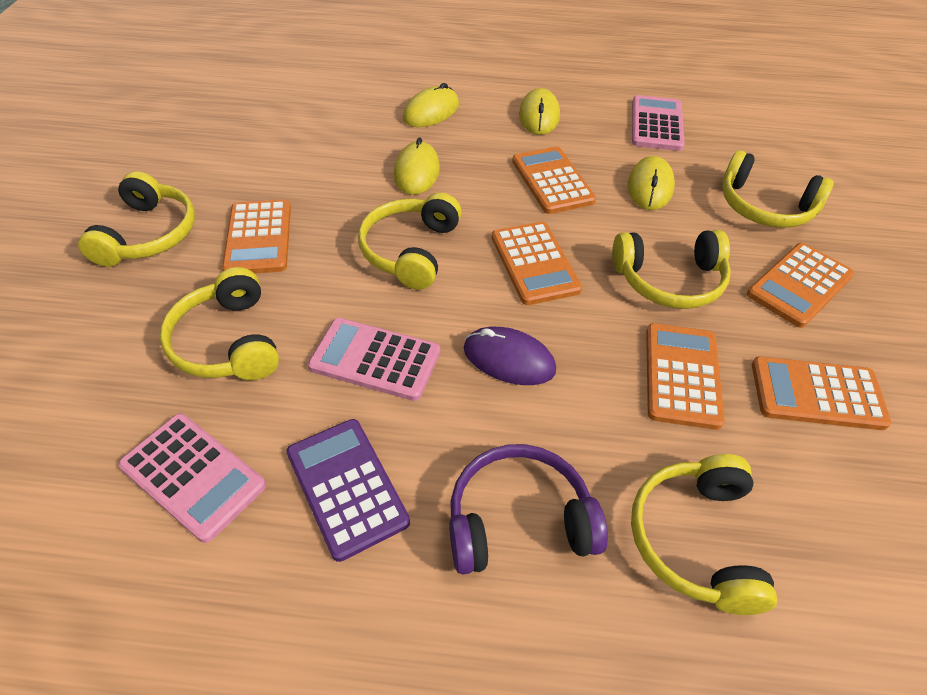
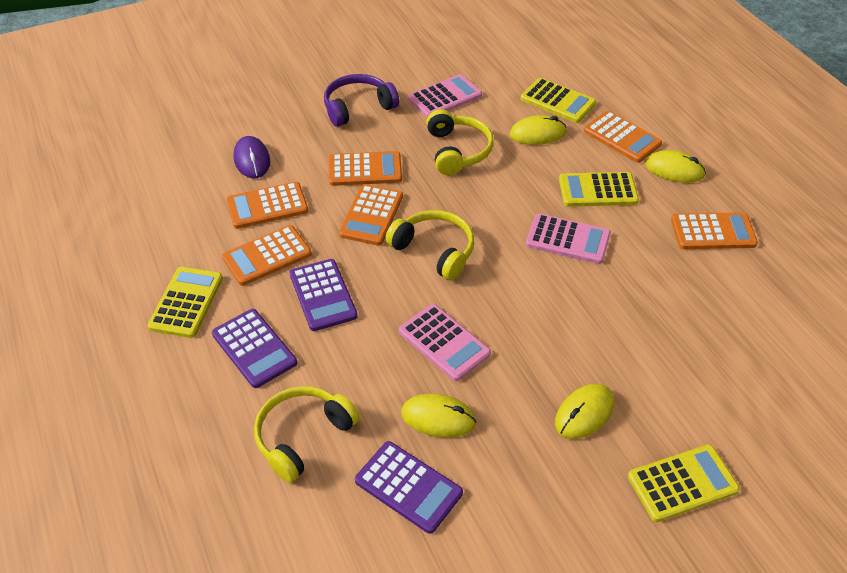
purple calculator: 1 -> 3
yellow calculator: 0 -> 4
yellow headphones: 6 -> 3

